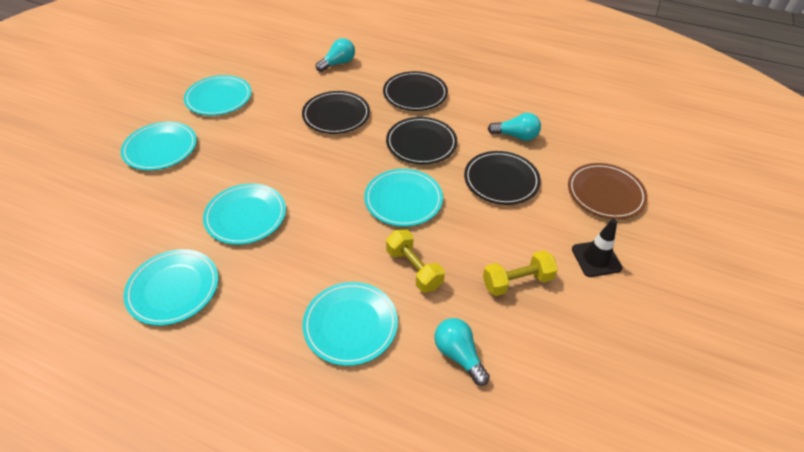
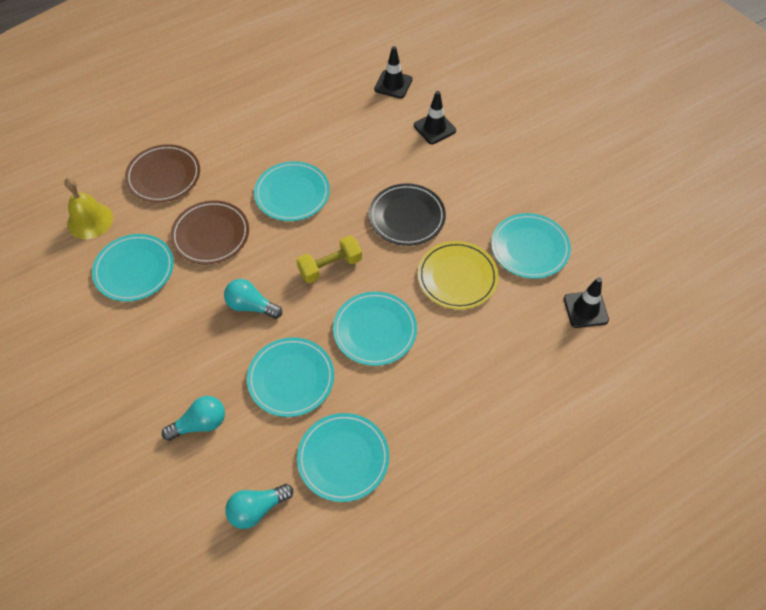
black plate: 4 -> 1
black traffic cone: 1 -> 3
brown plate: 1 -> 2
yellow bell: 0 -> 1
yellow dumbbell: 2 -> 1
yellow plate: 0 -> 1

